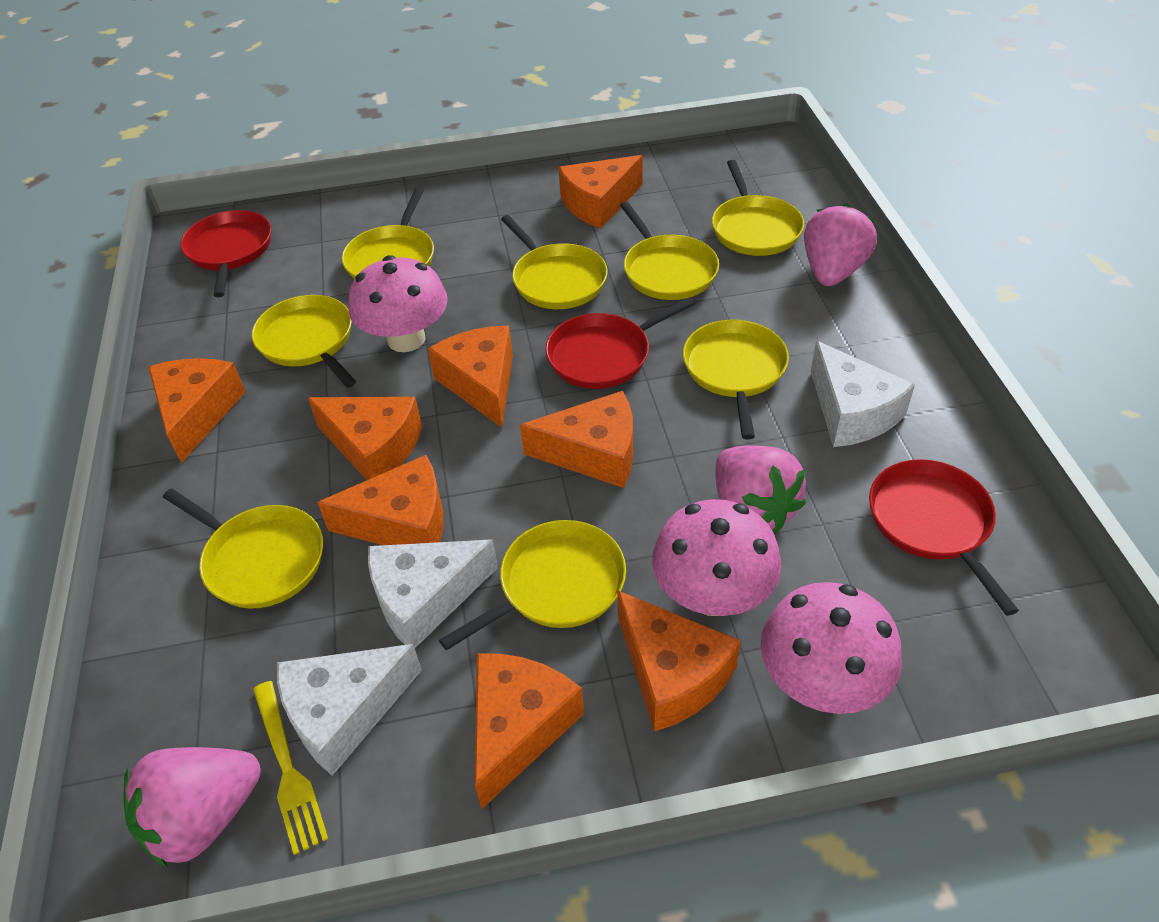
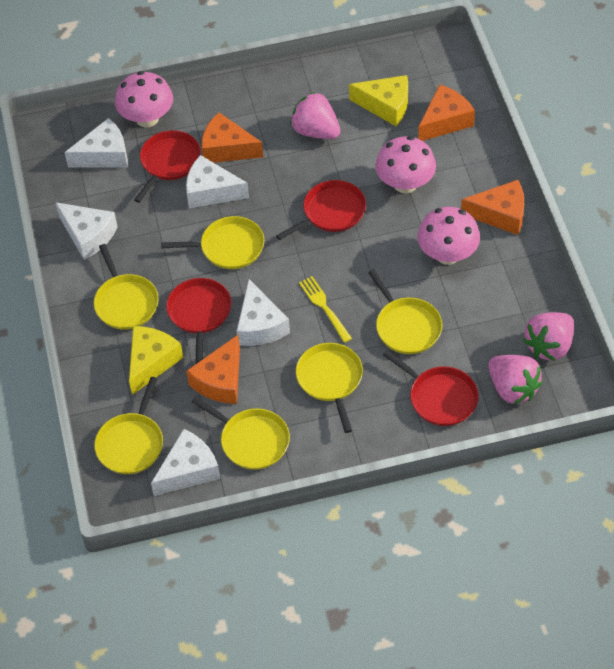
orange cheese: 8 -> 4
red pan: 3 -> 4
white cheese: 3 -> 5
yellow cheese: 0 -> 2
yellow pan: 8 -> 6

